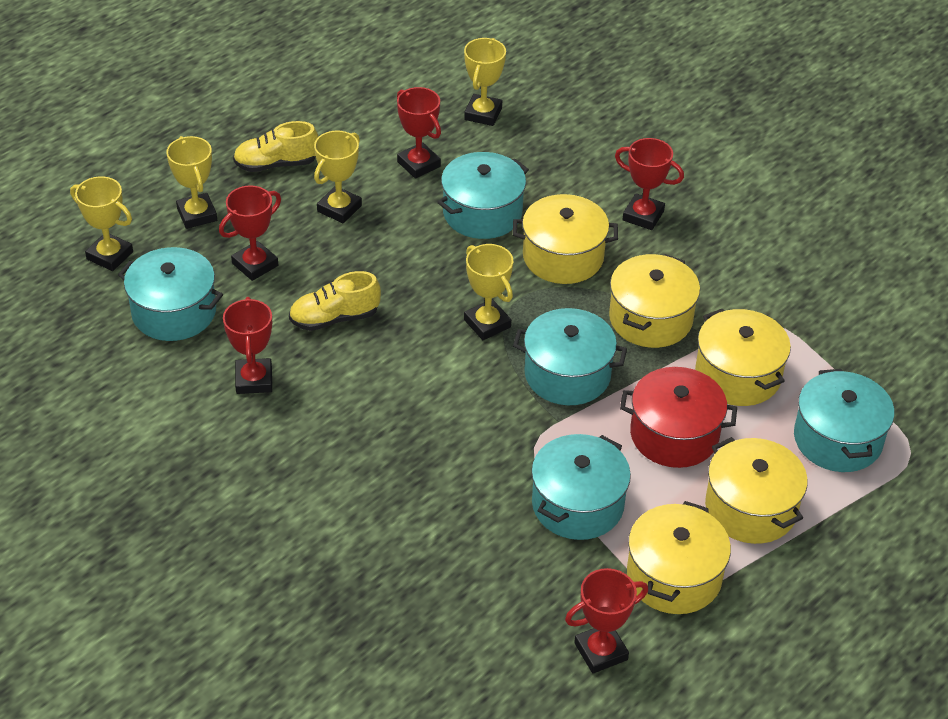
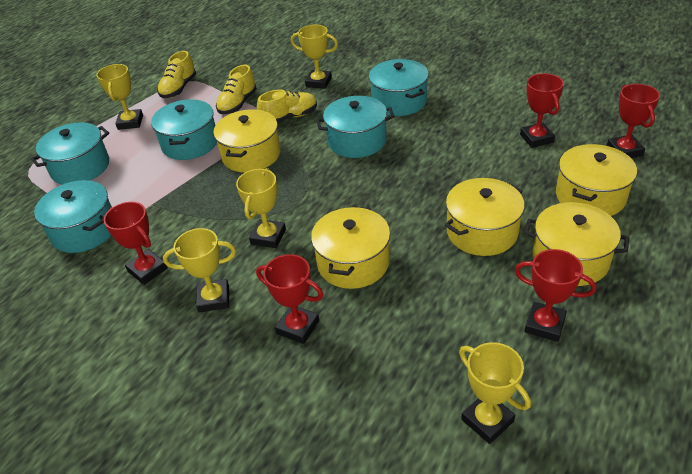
red pot: 1 -> 0
yellow shoe: 2 -> 3

